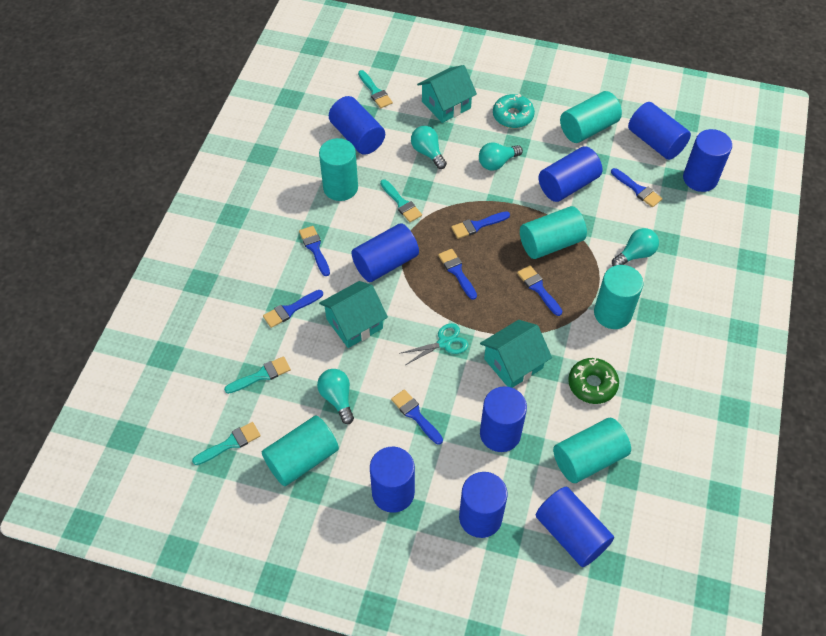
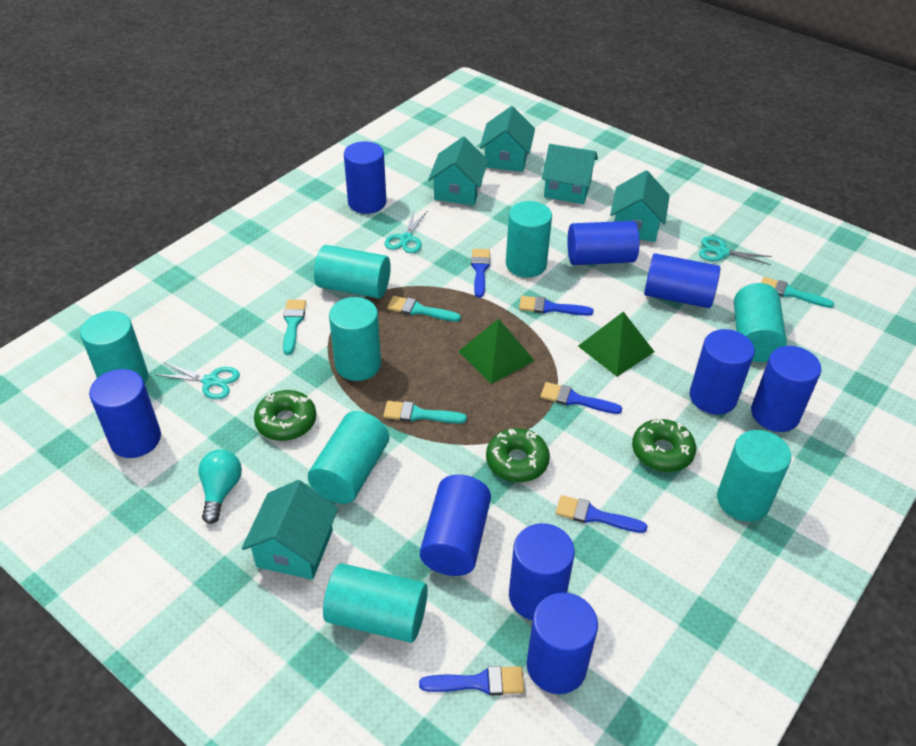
blue brush: 7 -> 5
green donut: 1 -> 3
green pyramid: 0 -> 2
turquoise cylinder: 6 -> 8
turquoise donut: 1 -> 0
turquoise house: 3 -> 5
turquoise light bulb: 4 -> 1
turquoise scissors: 1 -> 3

